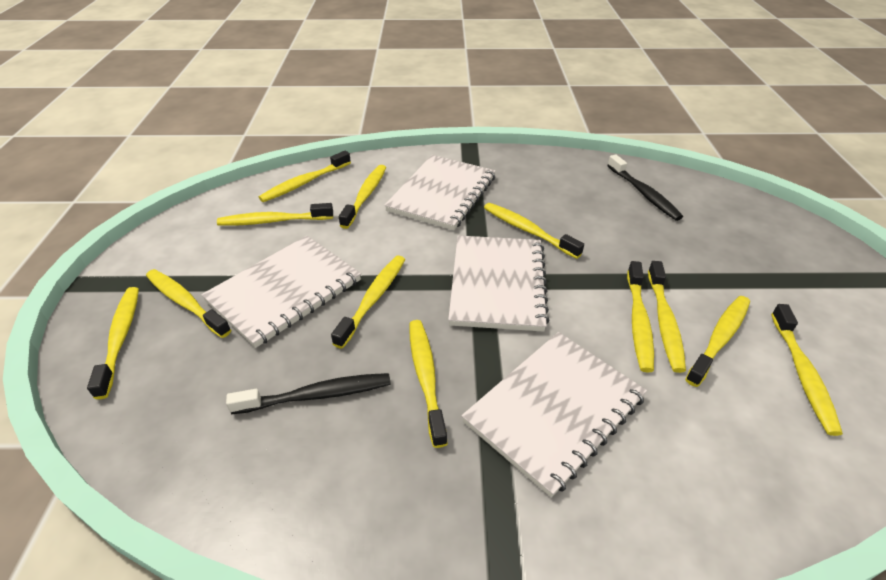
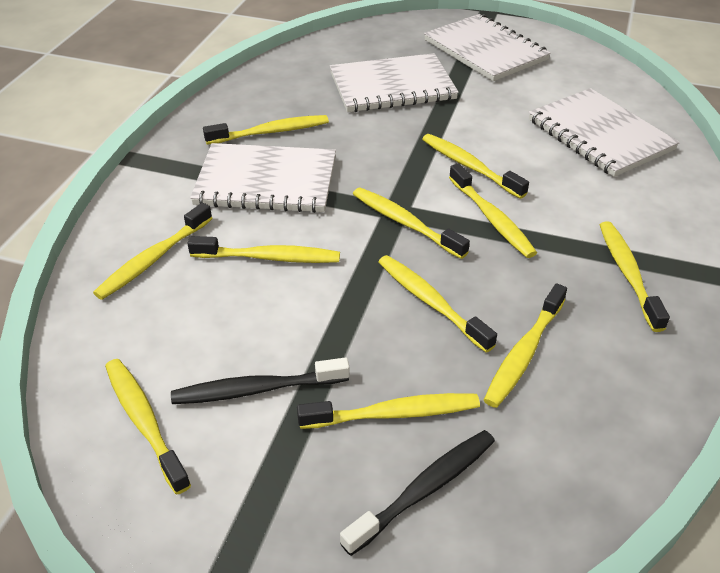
yellow toothbrush: 12 -> 11

